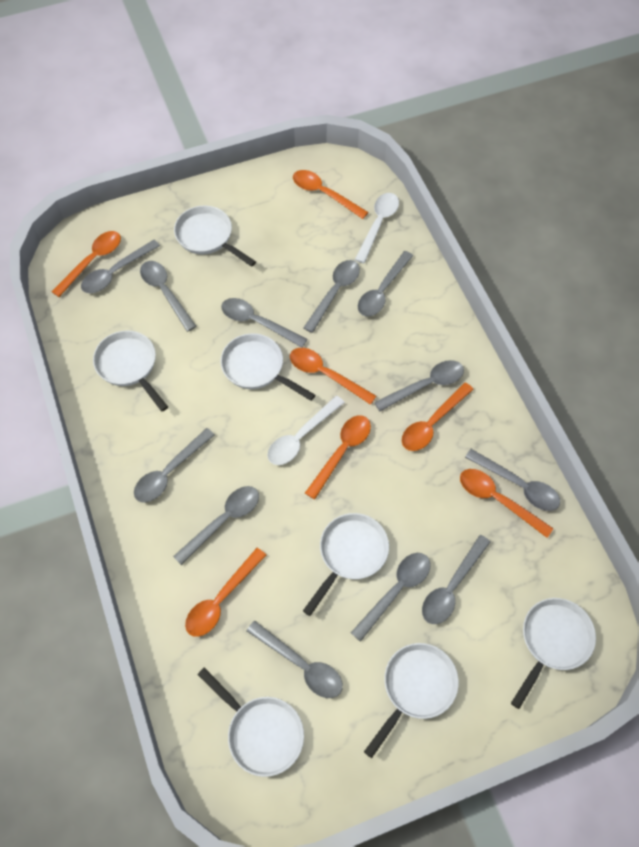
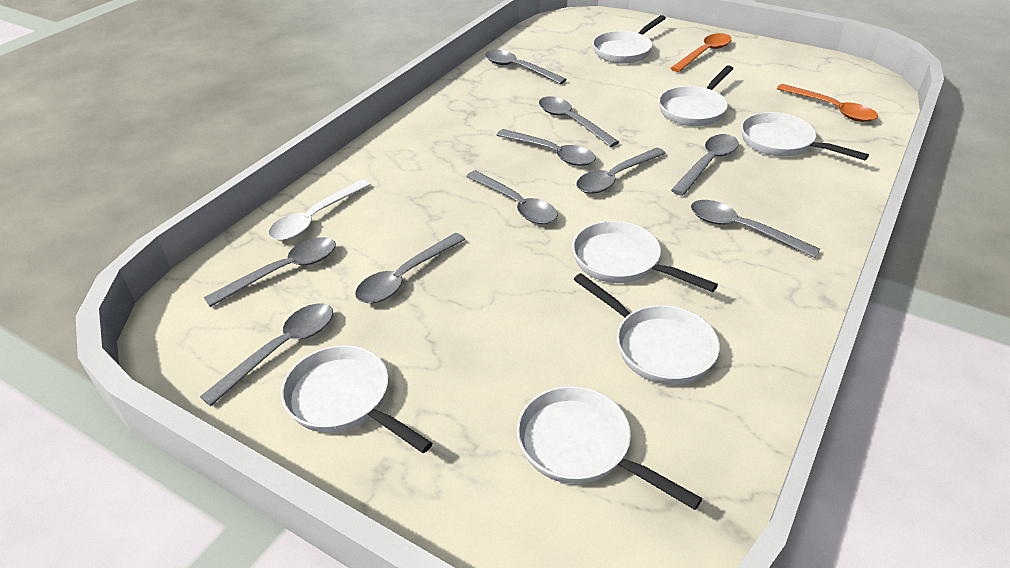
grey spoon: 12 -> 10
orange spoon: 7 -> 2
white spoon: 2 -> 1

